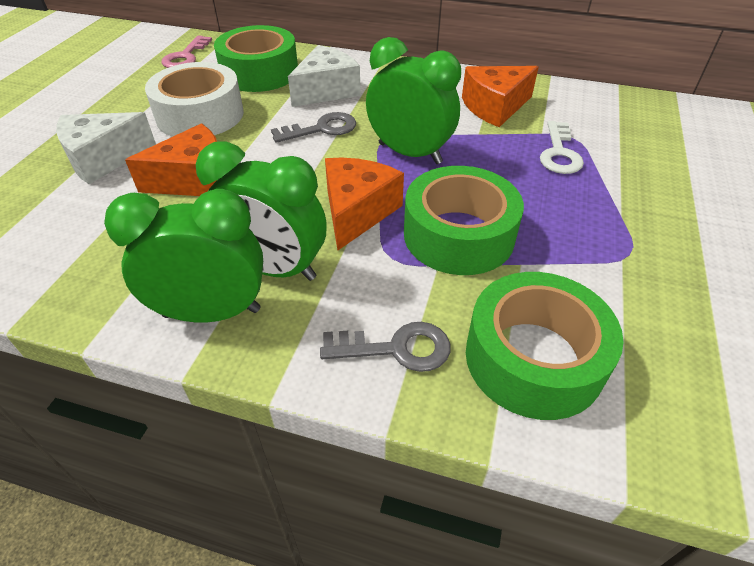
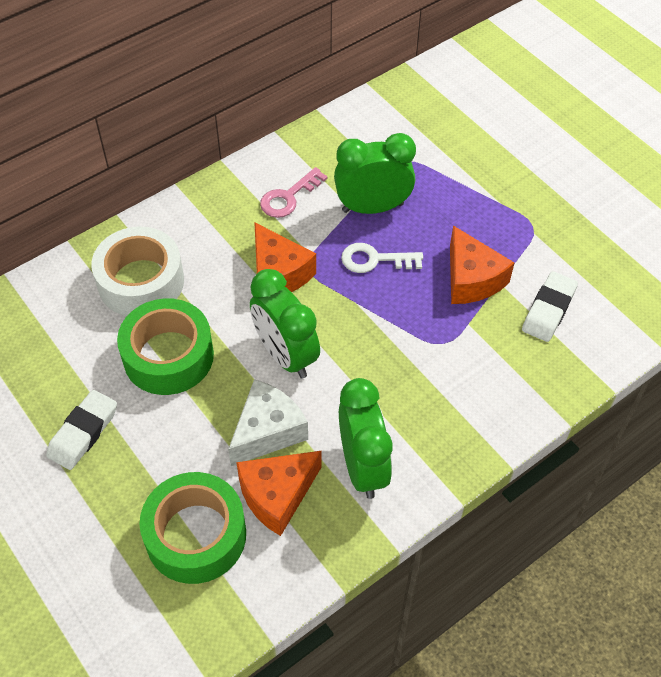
green tape: 3 -> 2
grey key: 2 -> 0
white cheese: 2 -> 1
white eraser: 0 -> 2

